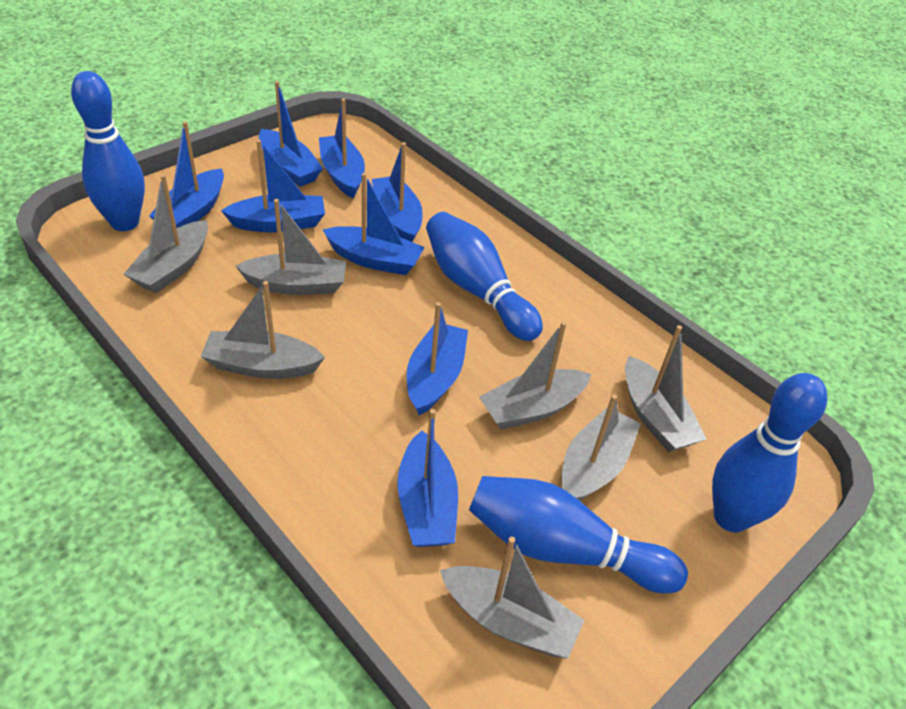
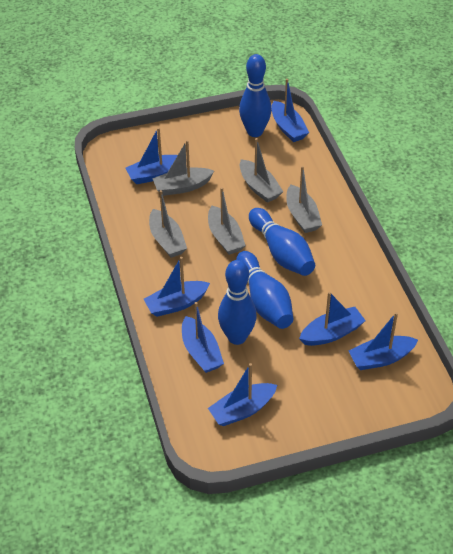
blue boat: 8 -> 7
grey boat: 7 -> 5

